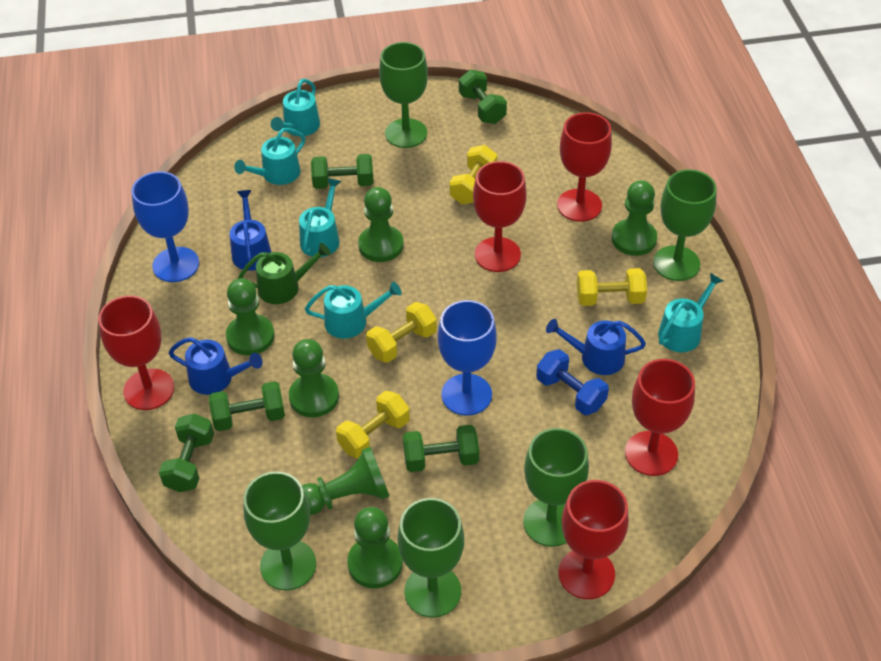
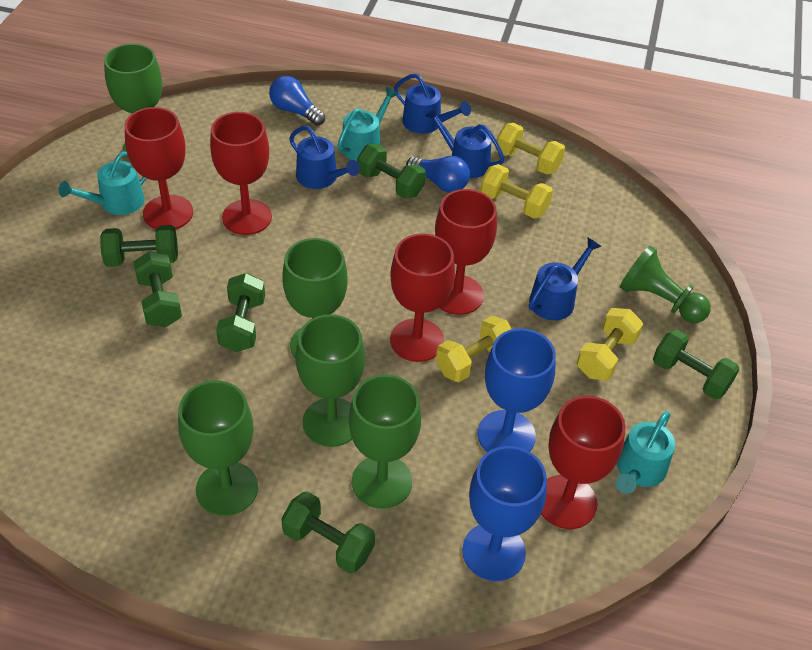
blue dumbbell: 1 -> 0
blue light bulb: 0 -> 2
blue watering can: 3 -> 4
green dumbbell: 5 -> 6
green pawn: 6 -> 1
green watering can: 1 -> 0
turquoise watering can: 5 -> 3

